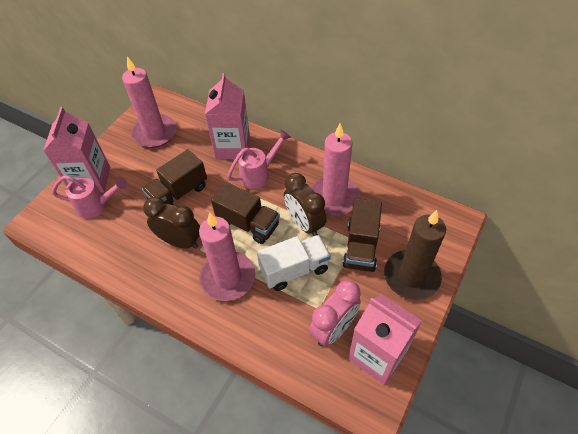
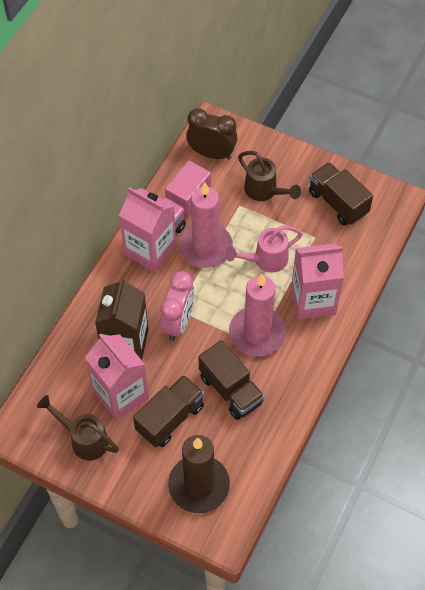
brown carton: 0 -> 1
brown clock: 2 -> 1
brown watering can: 0 -> 2
pink candle: 3 -> 2
pink truck: 0 -> 1
pink watering can: 2 -> 1
white truck: 1 -> 0

